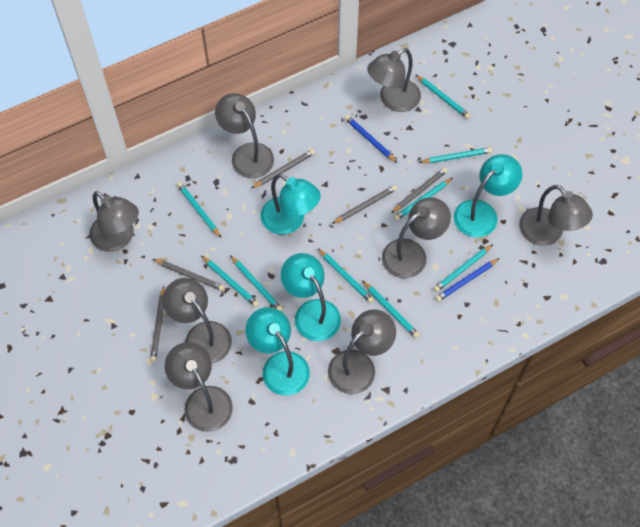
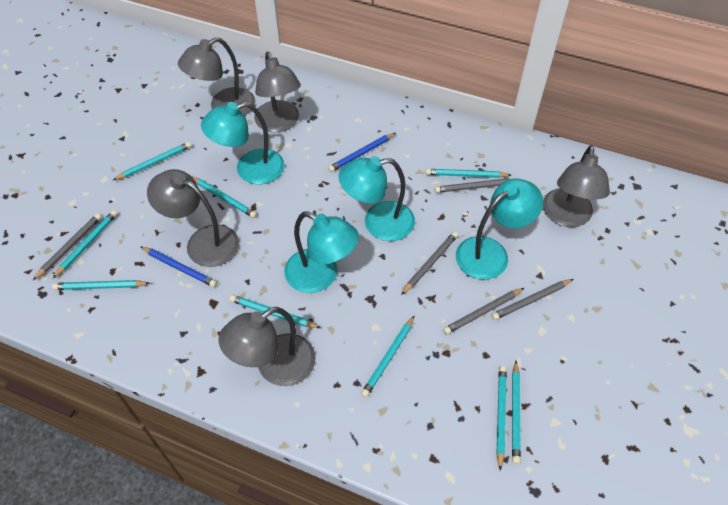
grey lamp: 8 -> 5

